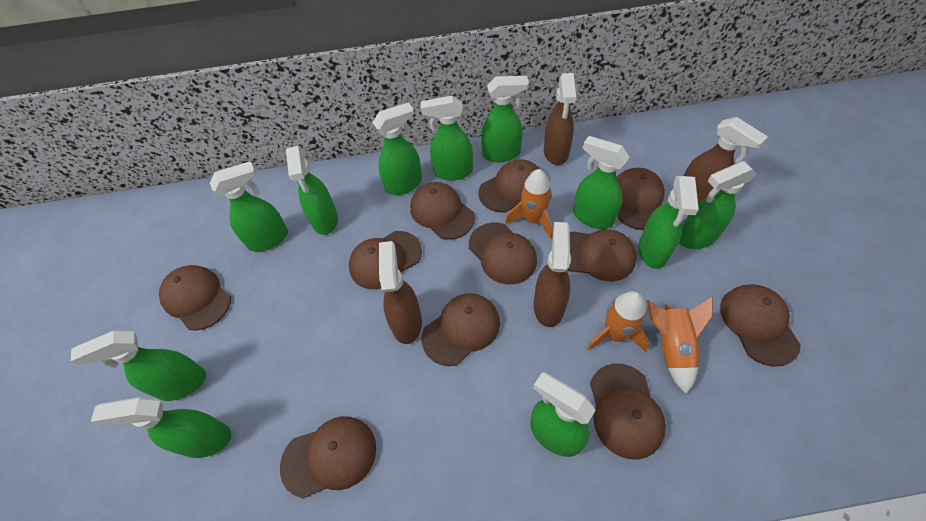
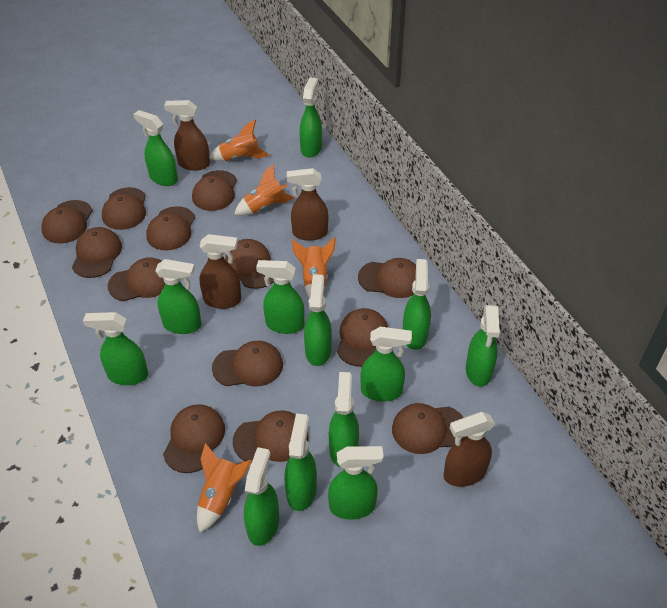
brown cap: 11 -> 13
green spray bottle: 11 -> 13
orange rocket: 3 -> 4

